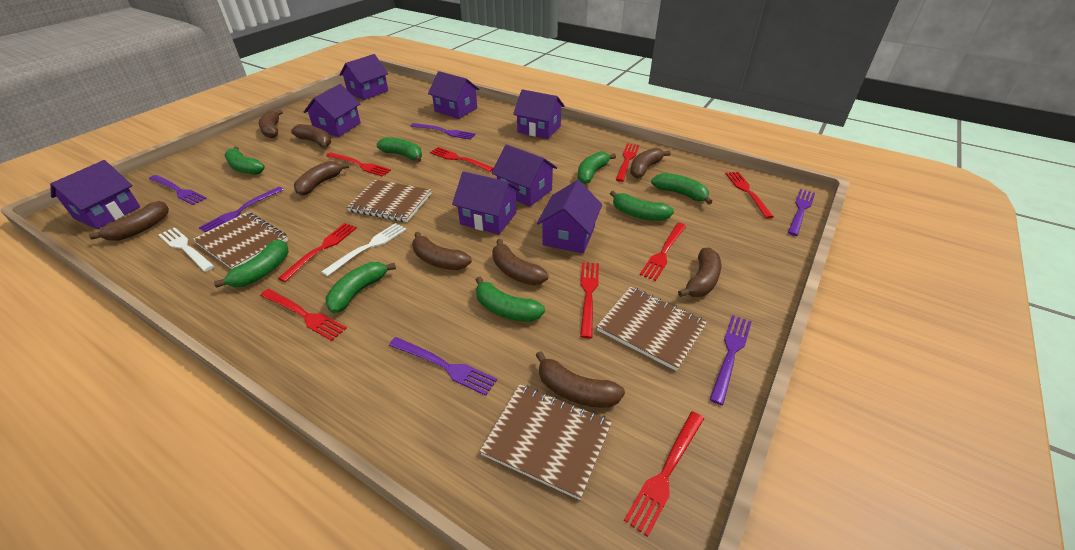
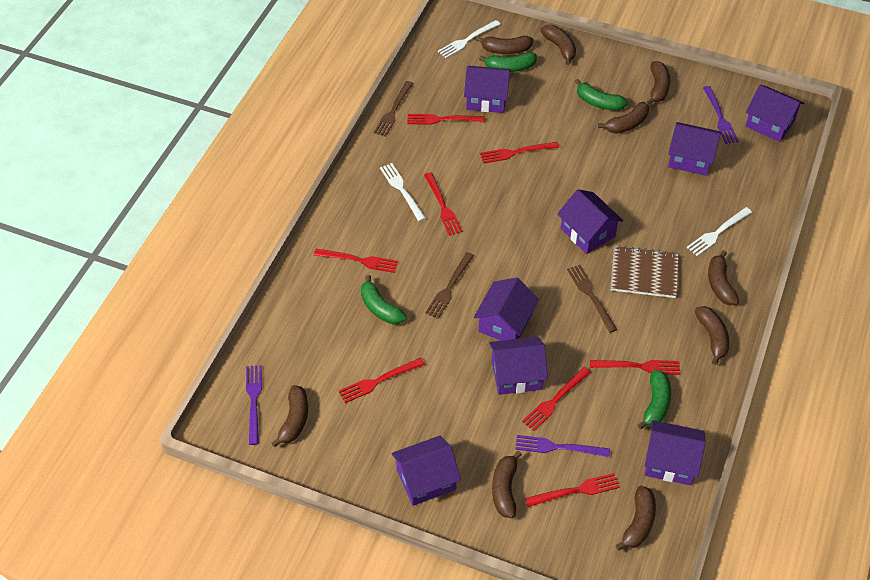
brown fork: 0 -> 3
brown notebook: 4 -> 1
green banana: 8 -> 4
purple fork: 6 -> 3
red fork: 9 -> 8
white fork: 2 -> 3

